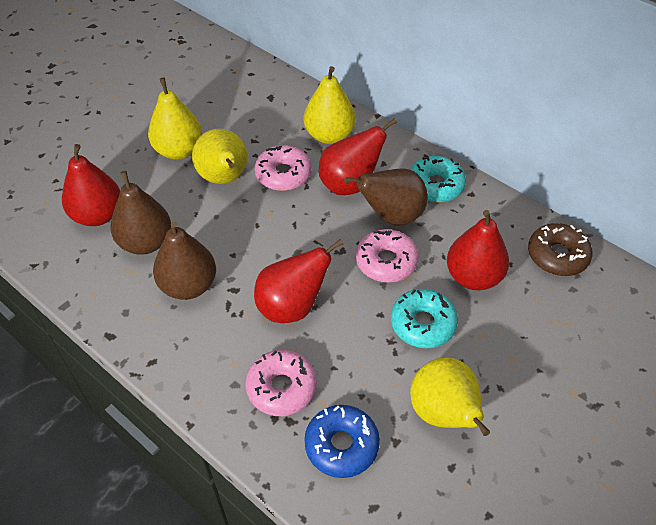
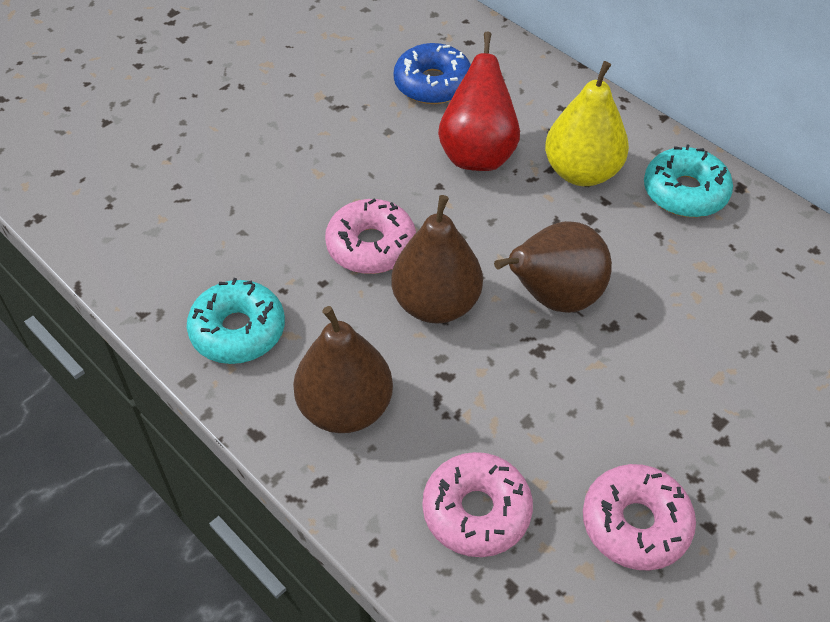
brown donut: 1 -> 0
red pear: 4 -> 1
yellow pear: 4 -> 1

